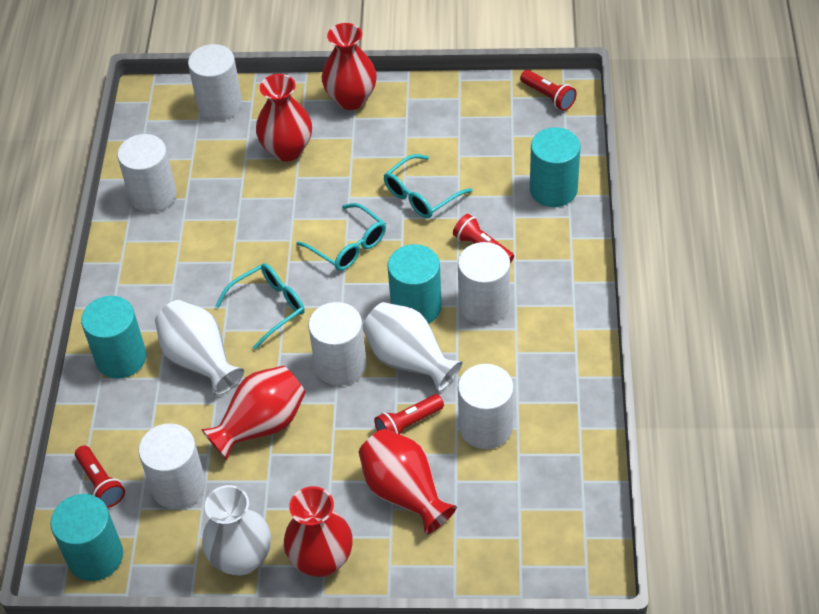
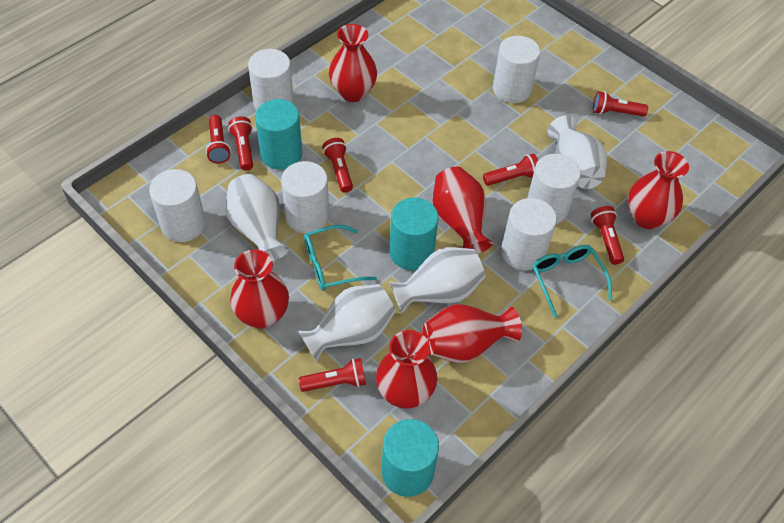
red flashlight: 4 -> 7
red vase: 5 -> 6
turquoise cylinder: 4 -> 3
turquoise glasses: 3 -> 2
white vase: 3 -> 4

